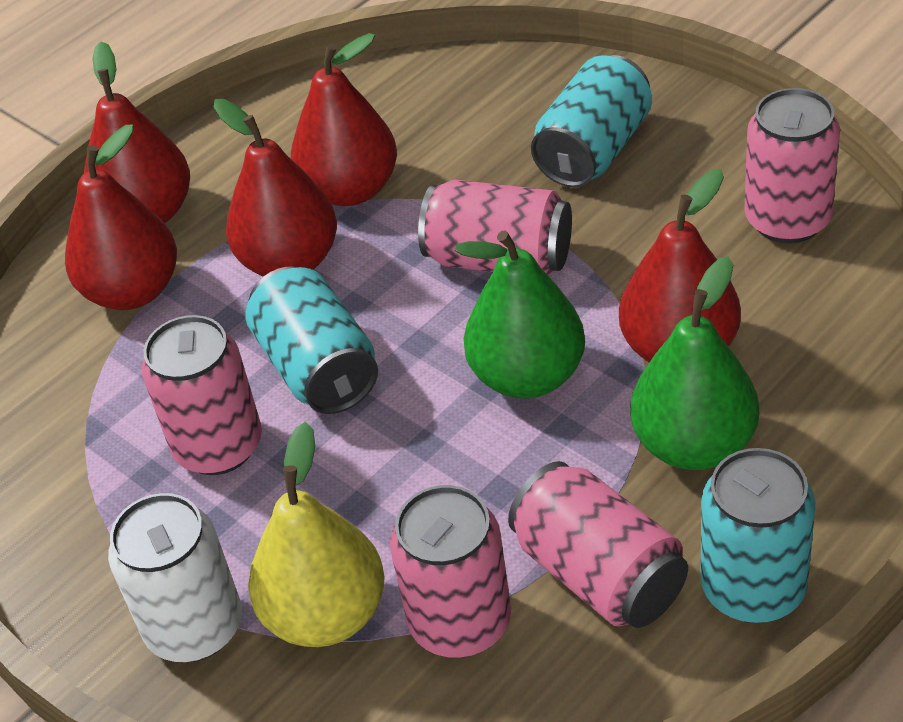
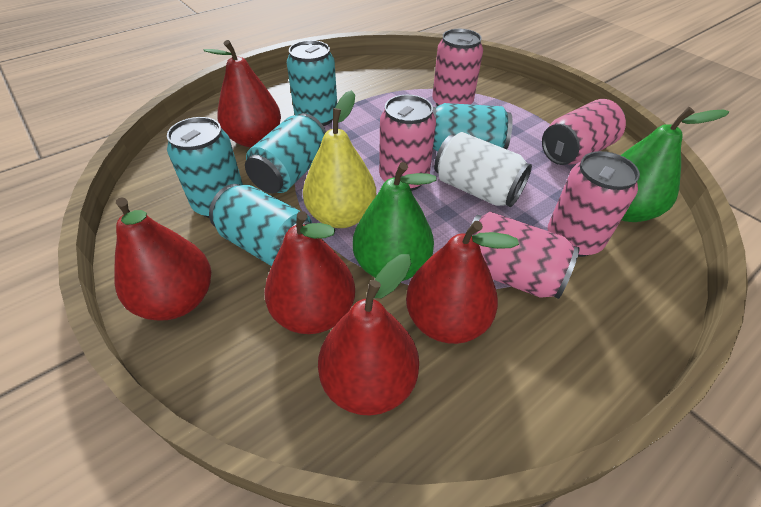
turquoise can: 3 -> 5

